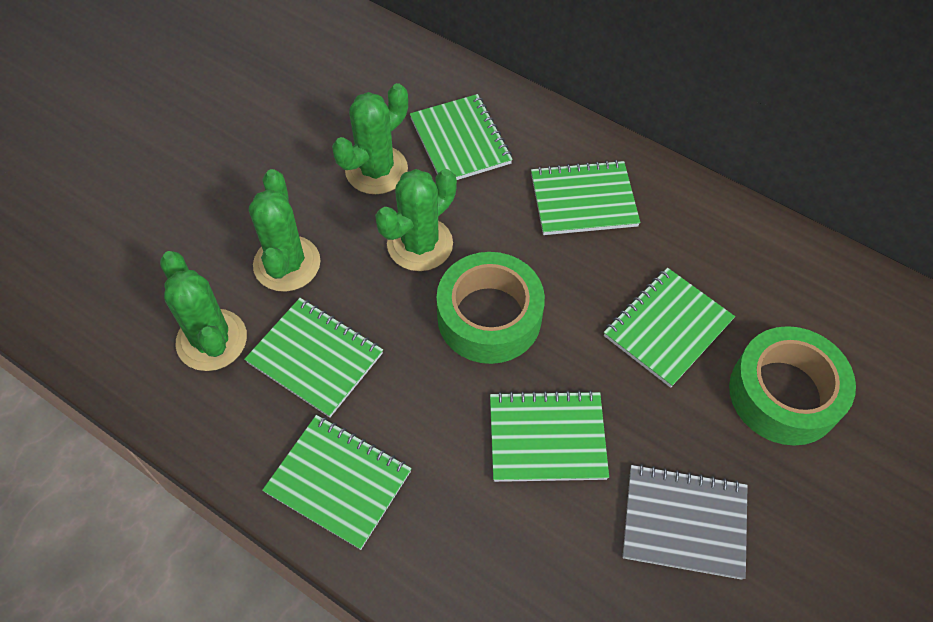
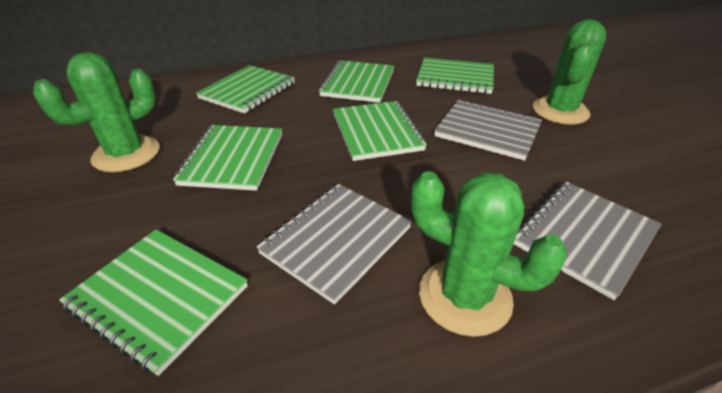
green cactus: 4 -> 3
green tape: 2 -> 0
grey notebook: 1 -> 3

